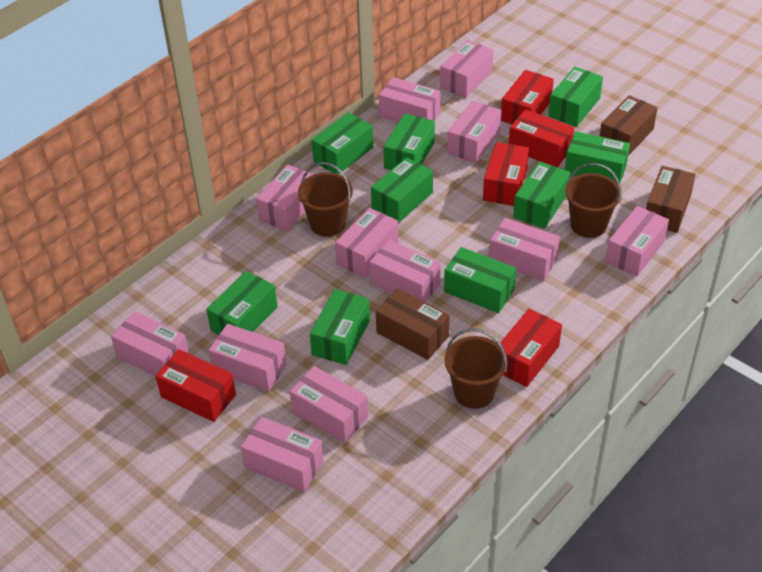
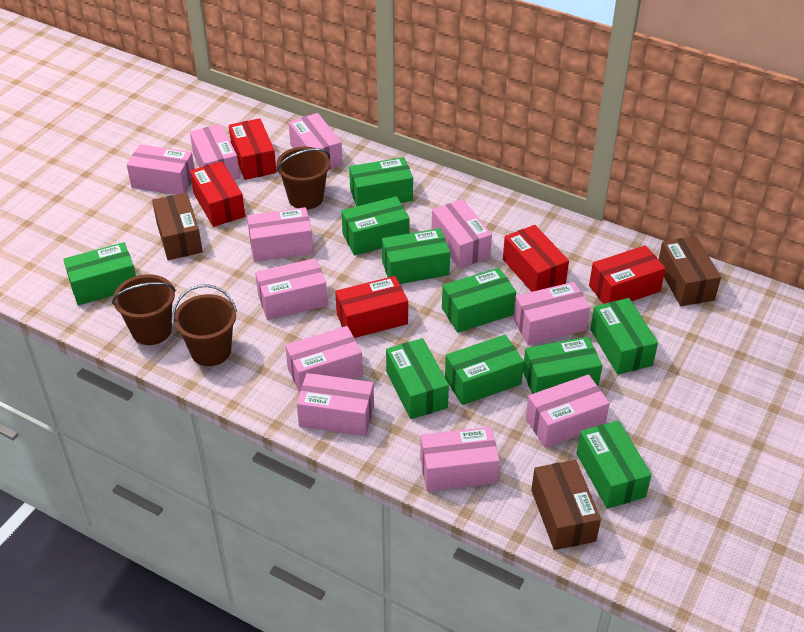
green box: 9 -> 10
pink box: 12 -> 11

